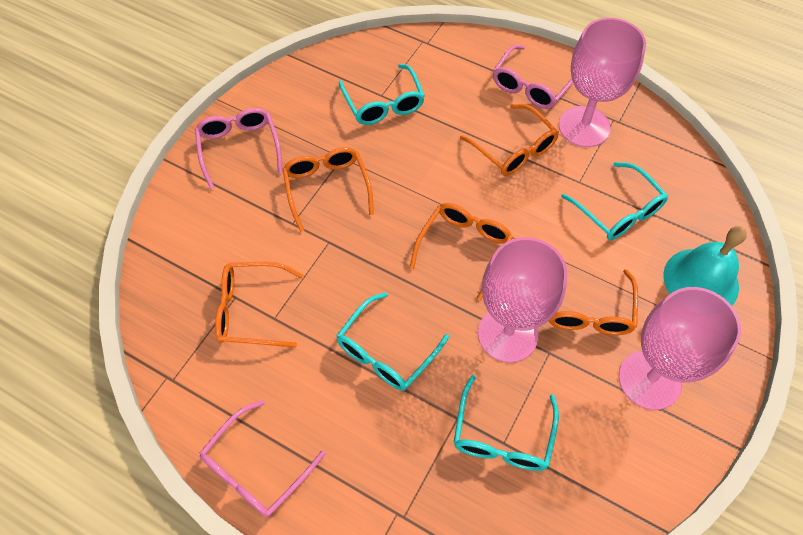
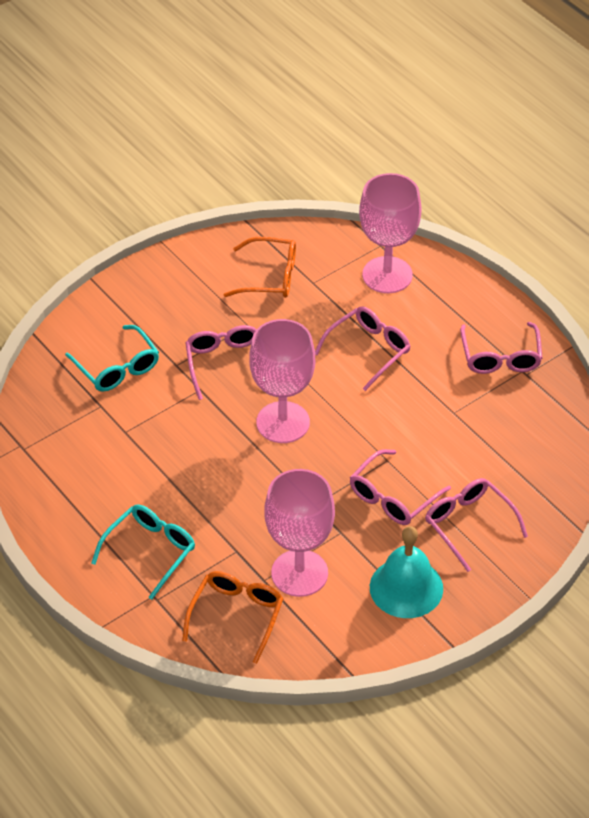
orange glasses: 5 -> 2
pink glasses: 3 -> 5
turquoise glasses: 4 -> 2

